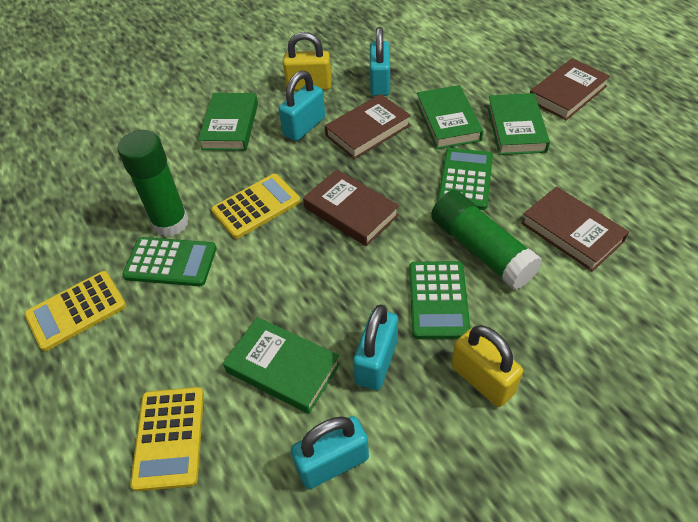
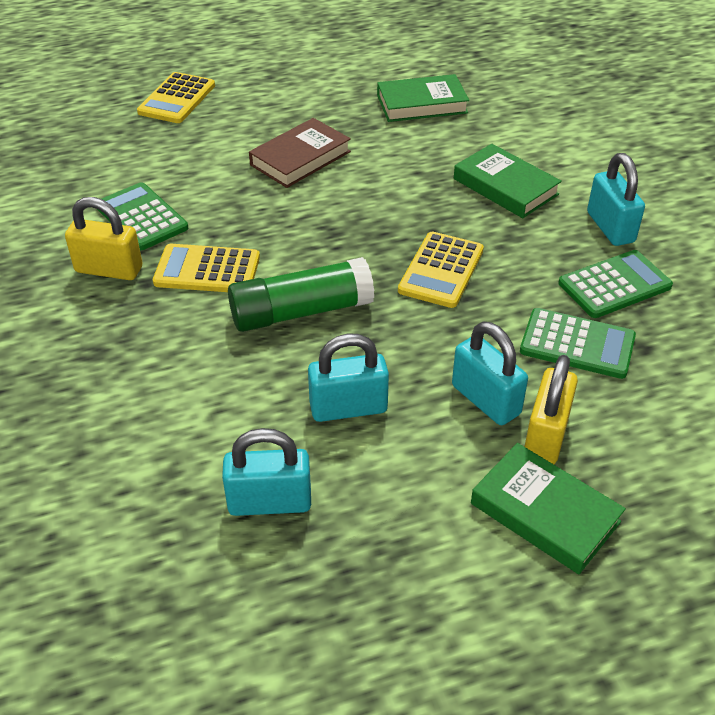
brown book: 4 -> 1
green book: 4 -> 3
green glue stick: 2 -> 1

